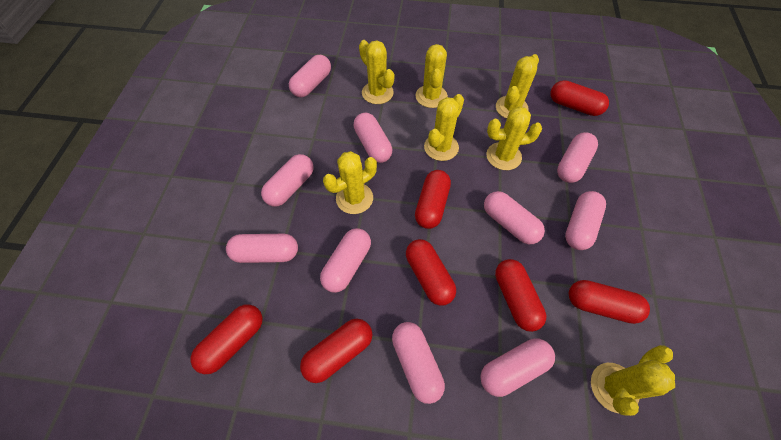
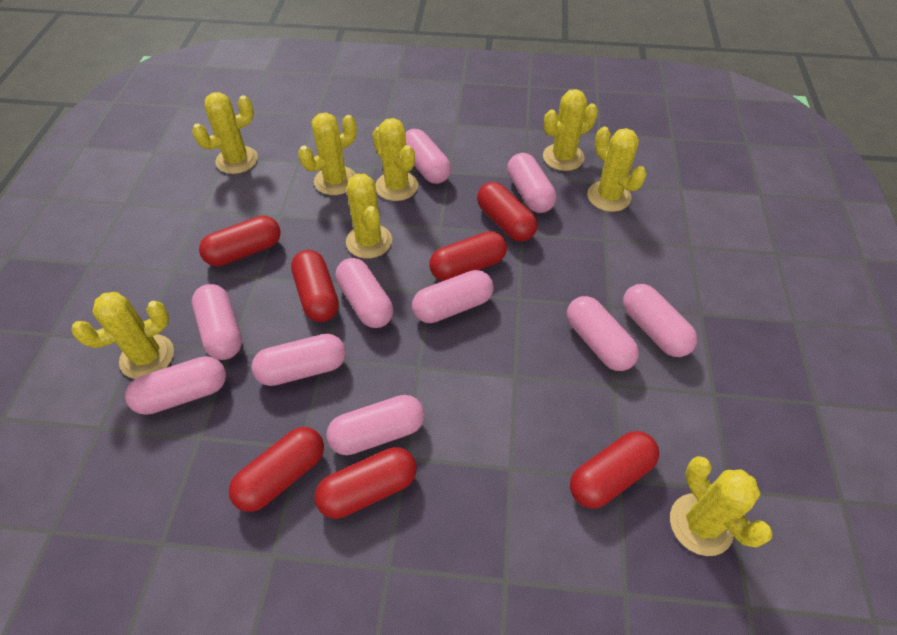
yellow cactus: 7 -> 8

